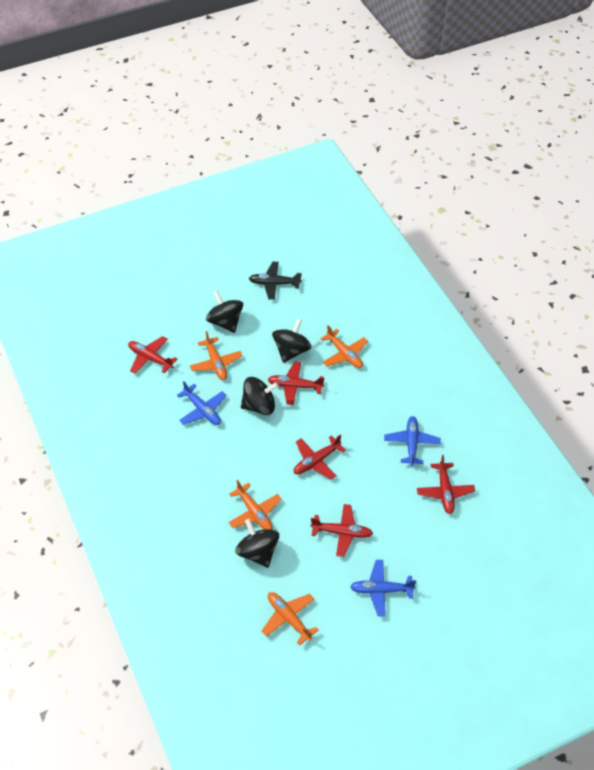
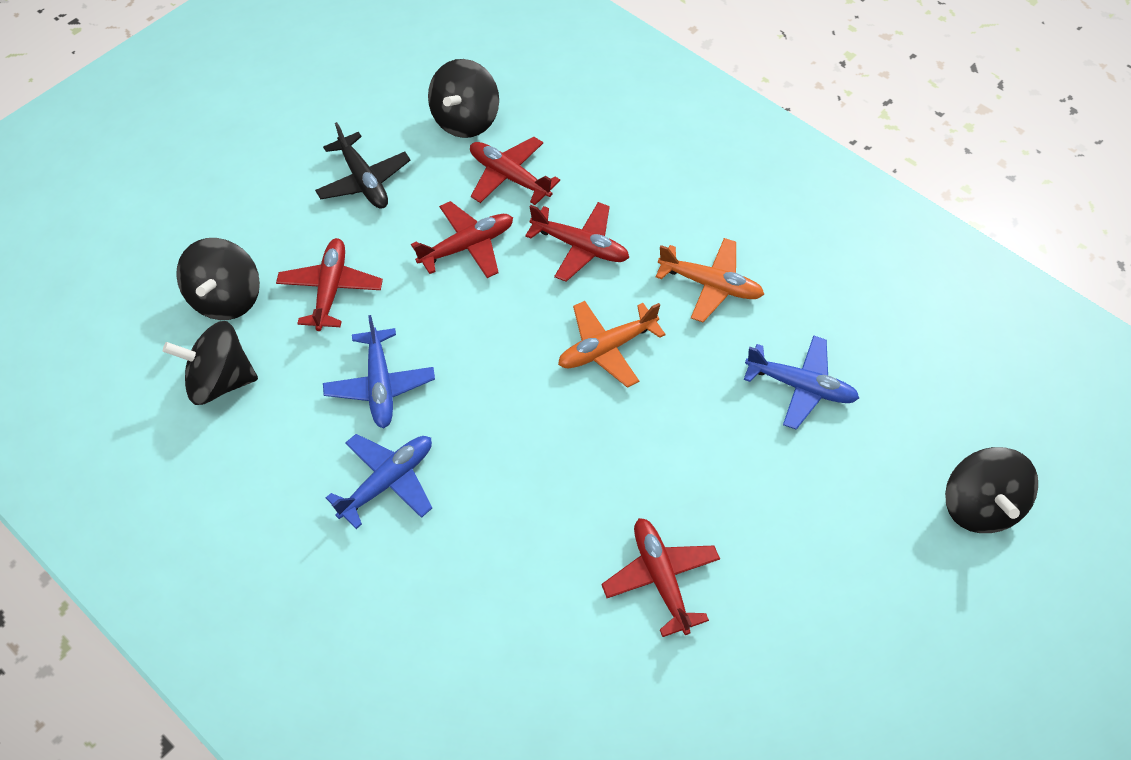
orange plane: 4 -> 2

